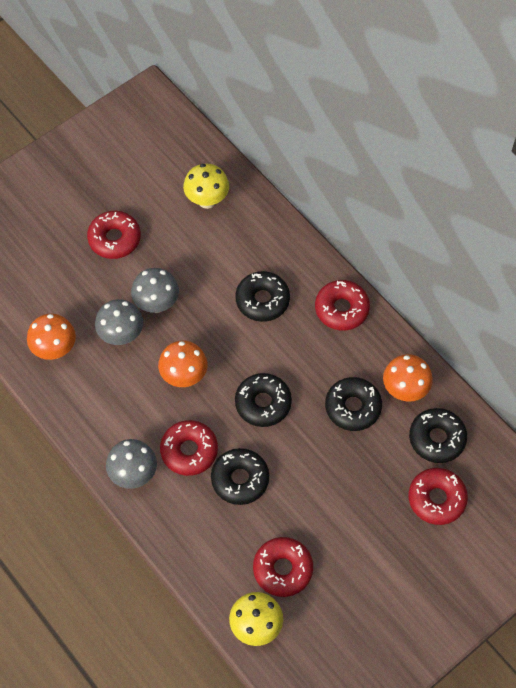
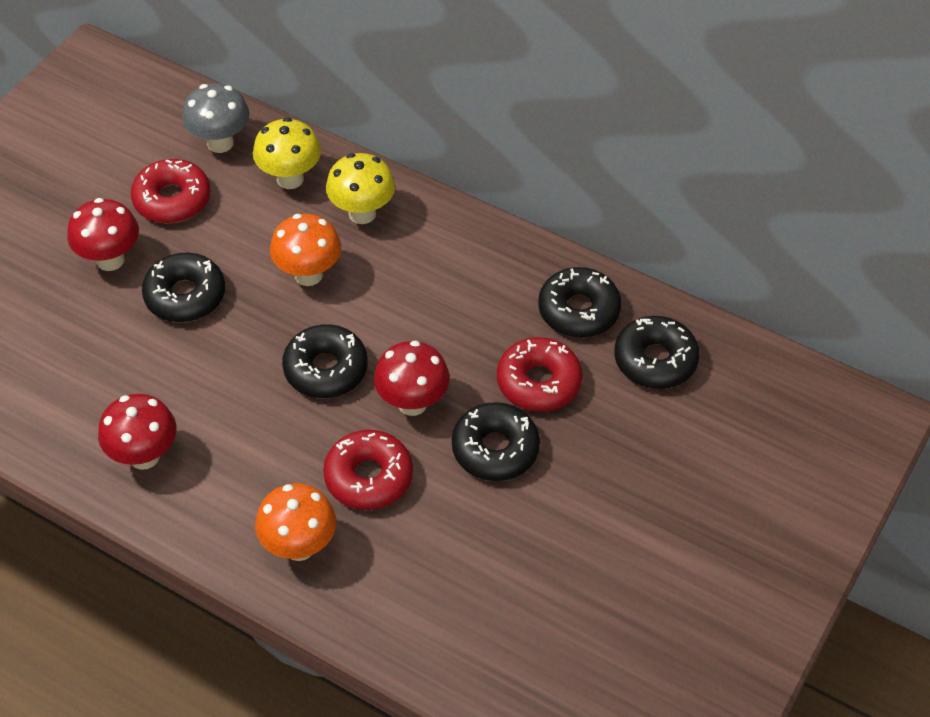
grey mushroom: 3 -> 1
orange mushroom: 3 -> 2
red donut: 5 -> 3
red mushroom: 0 -> 3

